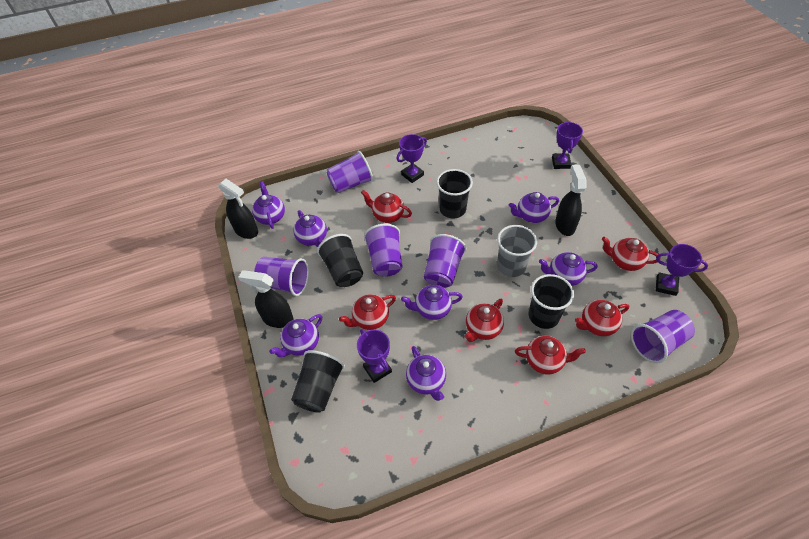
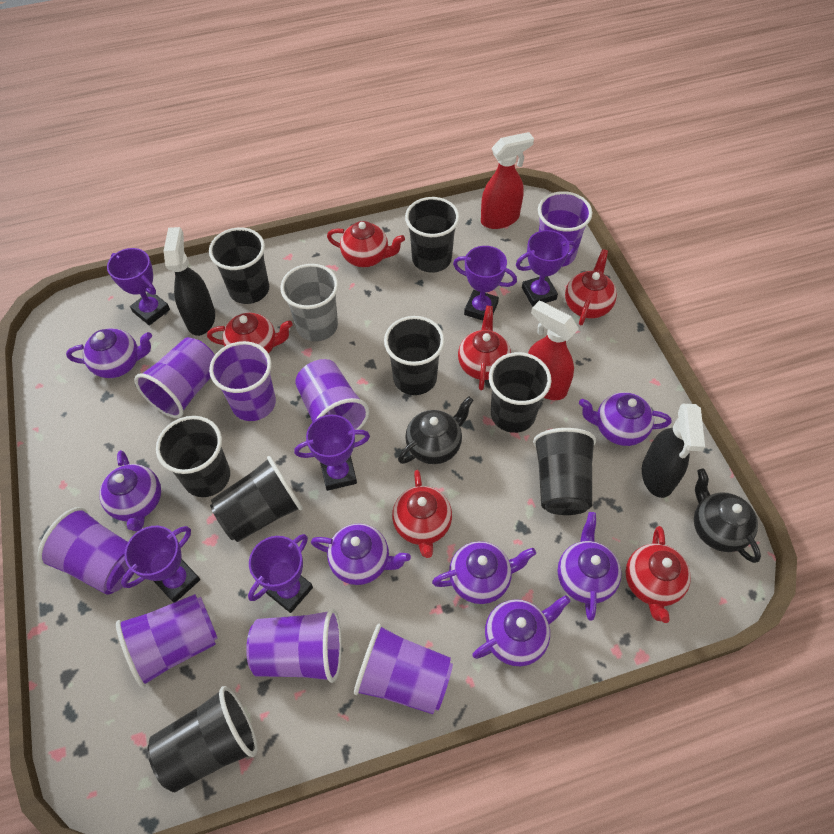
black cup: 4 -> 8
black spray bottle: 3 -> 2
black teapot: 0 -> 2
purple cup: 5 -> 8
purple trophy: 4 -> 6
red spray bottle: 0 -> 2

